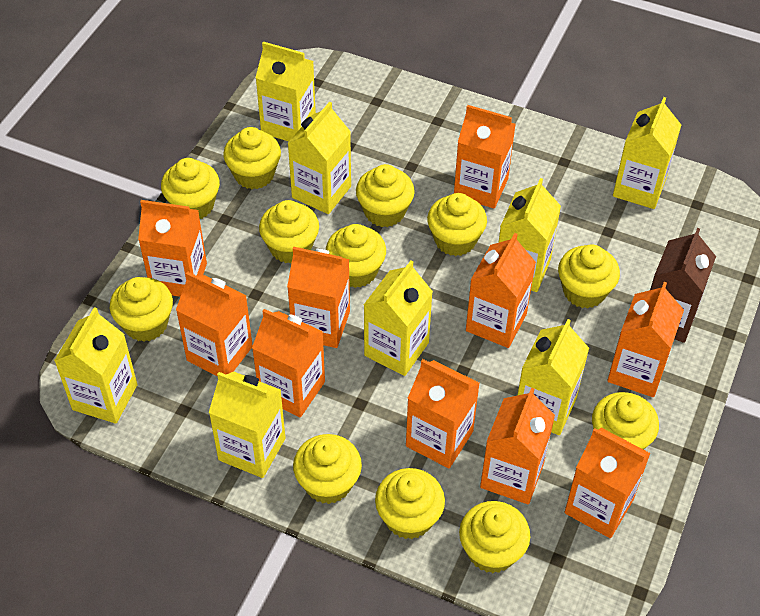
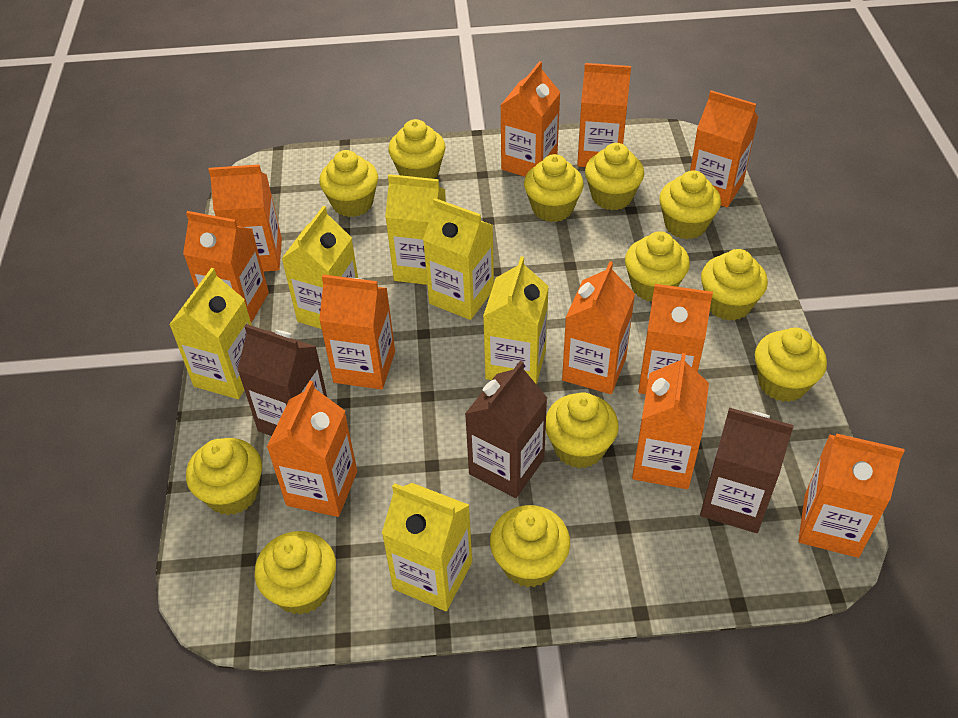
brown carton: 1 -> 3
orange carton: 10 -> 11
yellow carton: 8 -> 6

